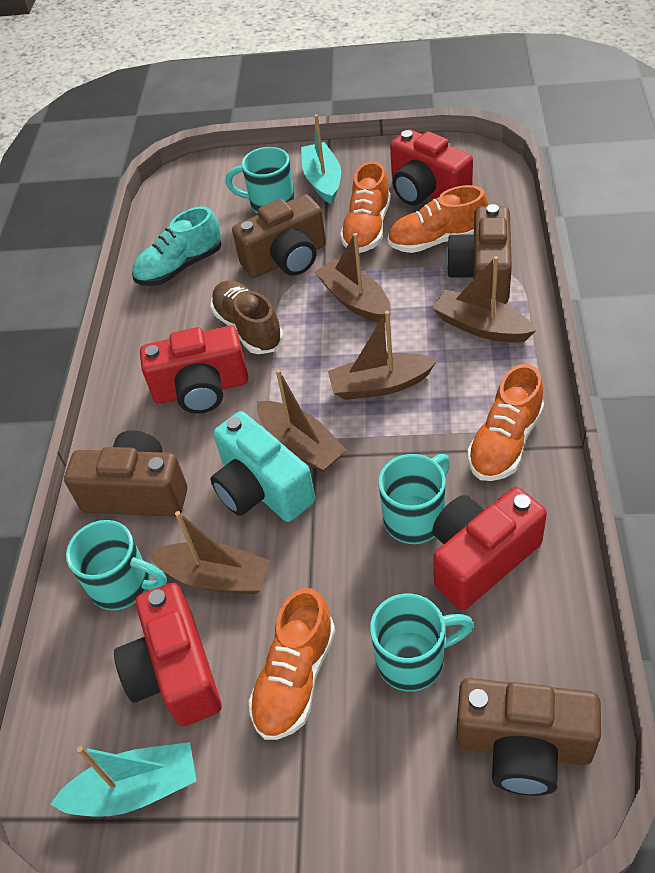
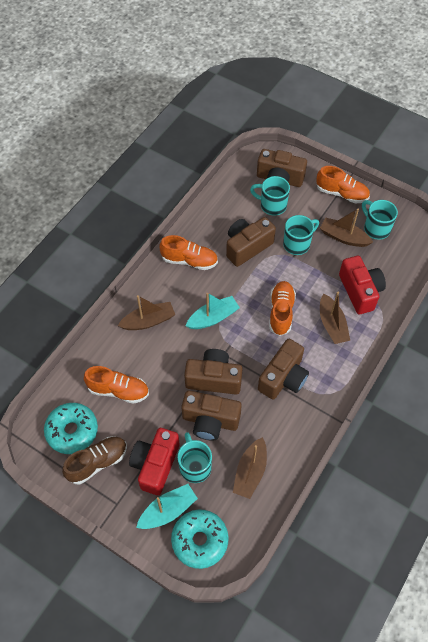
brown boat: 5 -> 4
brown camera: 4 -> 5
red camera: 4 -> 2
turquoise camera: 1 -> 0
turquoise donut: 0 -> 2
turquoise shoe: 1 -> 0

